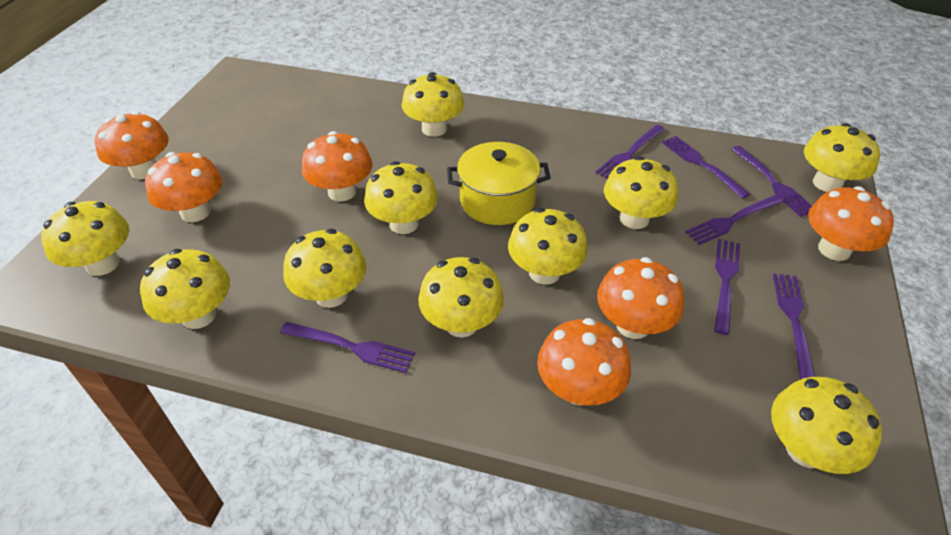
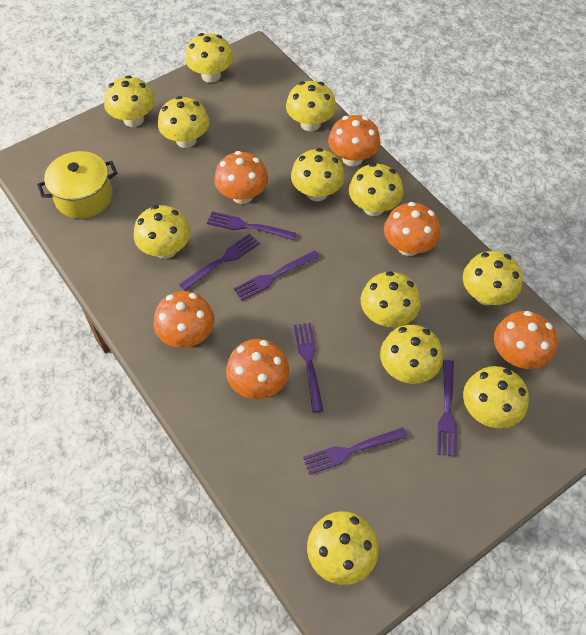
purple fork: 7 -> 6
yellow mushroom: 10 -> 12

